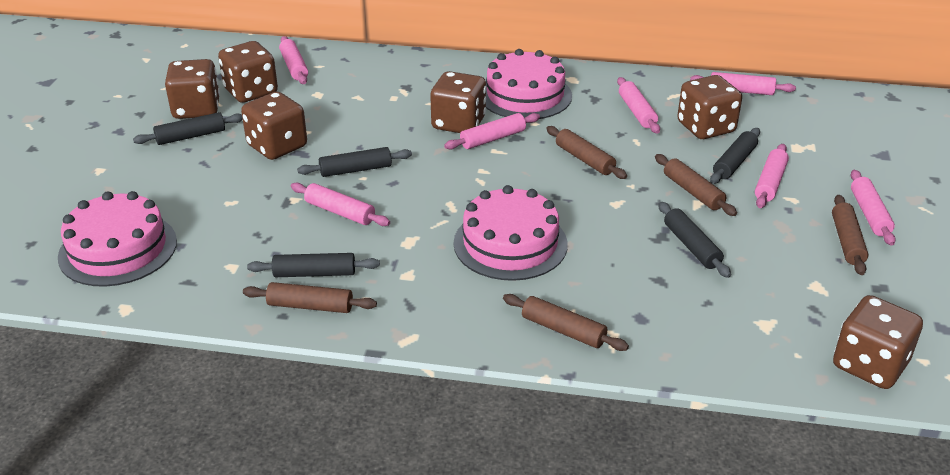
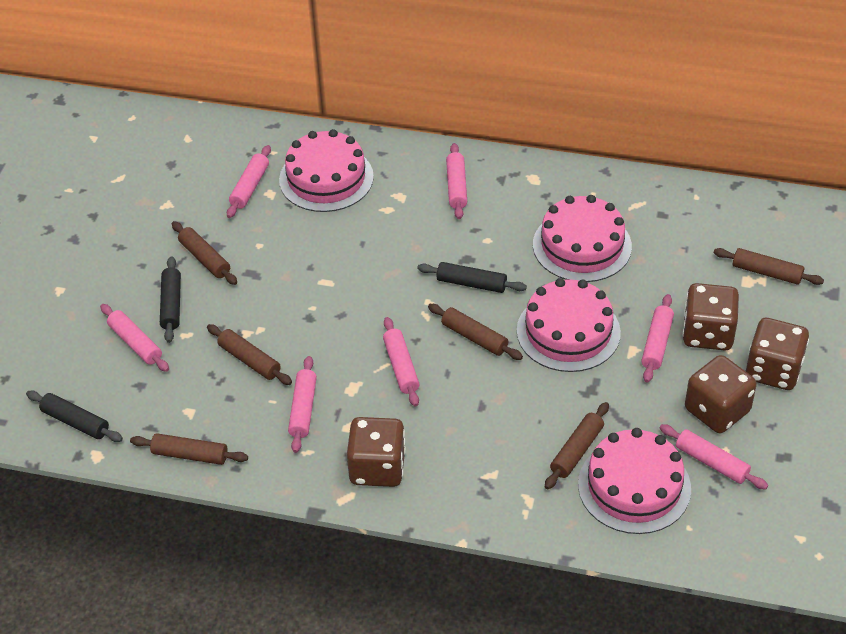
black rolling pin: 5 -> 3
brown dice: 6 -> 4
brown rolling pin: 5 -> 6
pink cake: 3 -> 4

